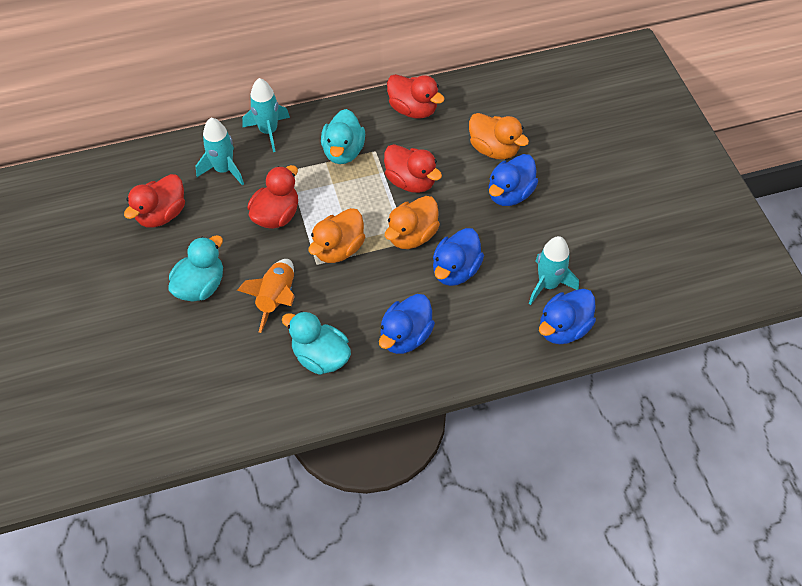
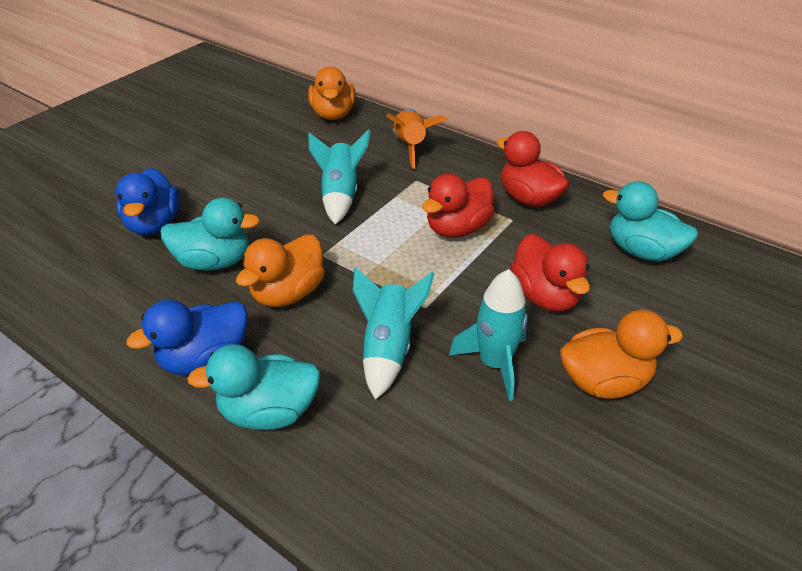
blue duck: 4 -> 2
red duck: 4 -> 3

